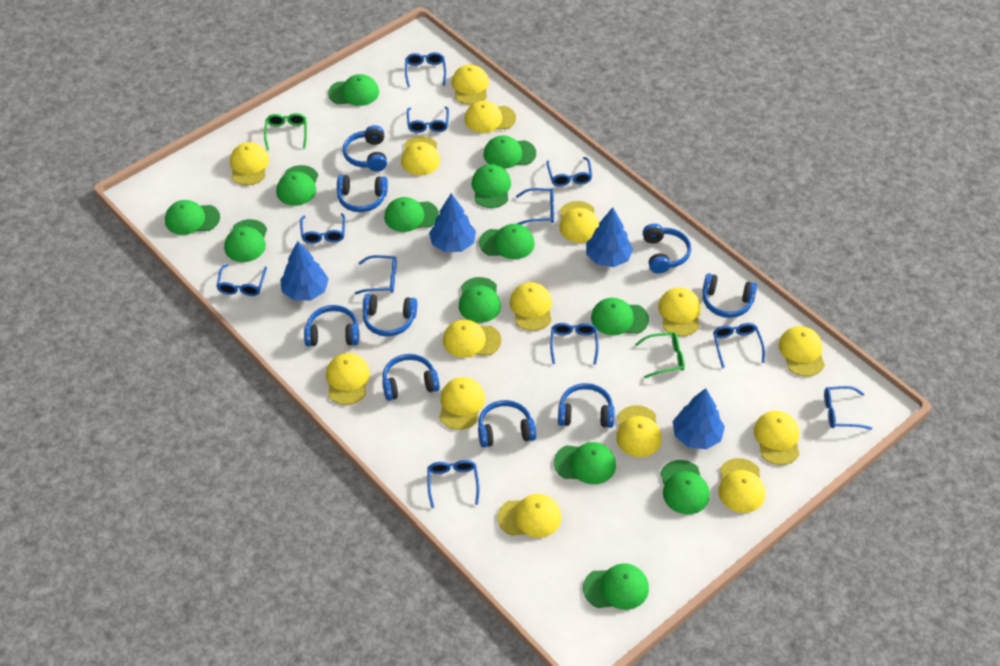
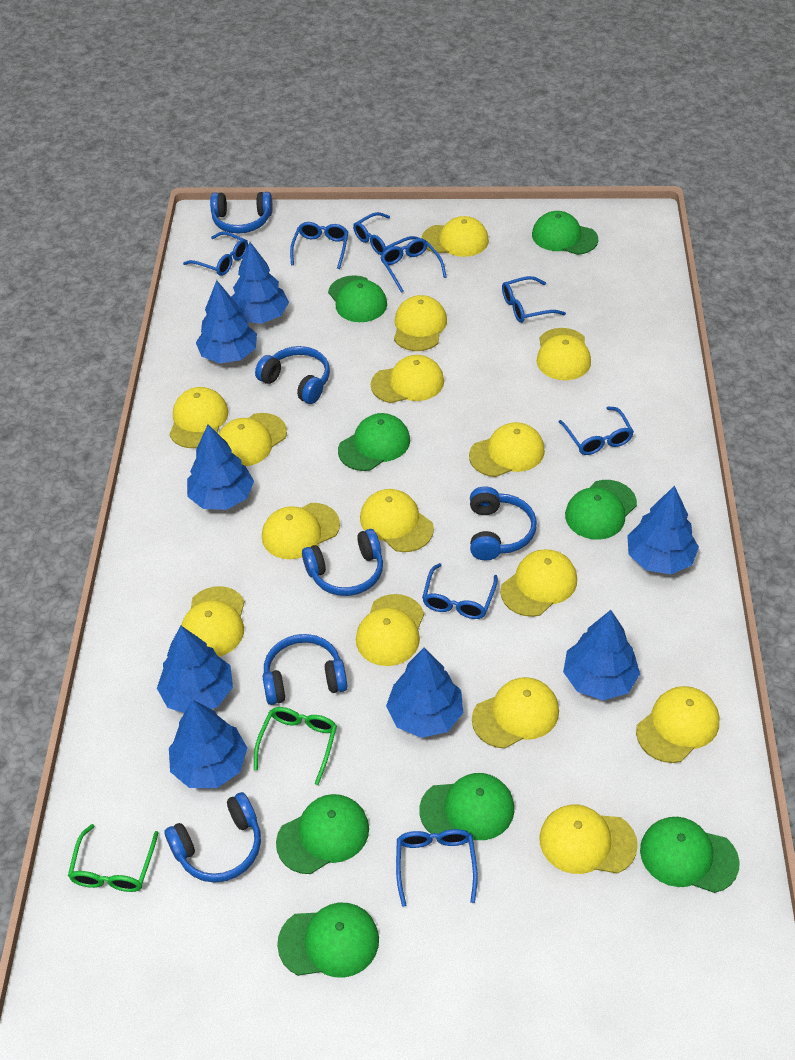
blue glasses: 11 -> 8
blue headphones: 9 -> 6
blue tree: 4 -> 8
green cap: 13 -> 8

